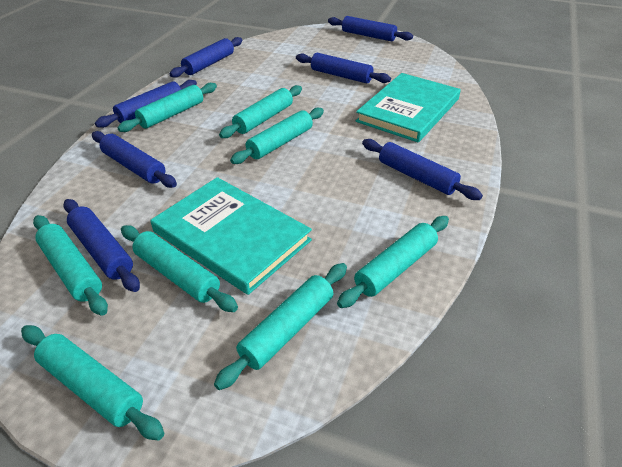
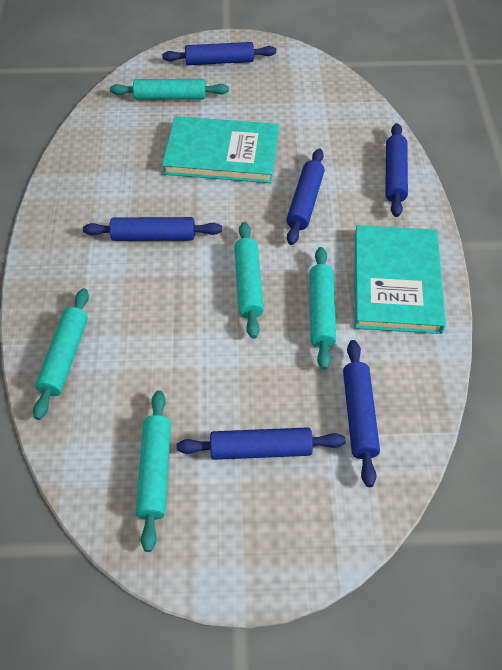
blue rolling pin: 7 -> 6
turquoise rolling pin: 8 -> 5

